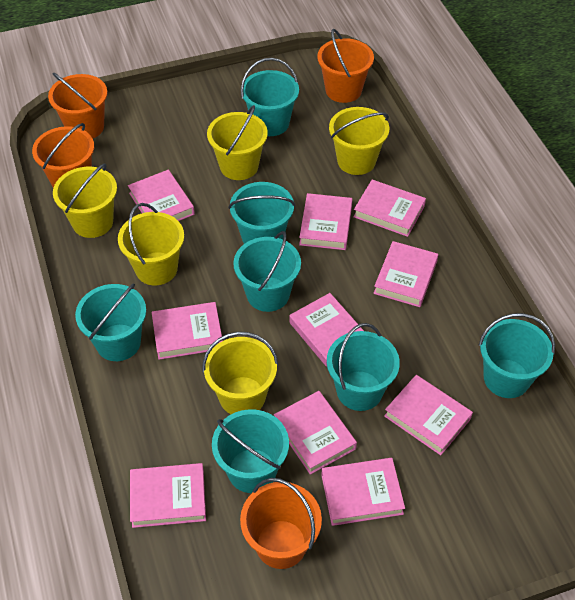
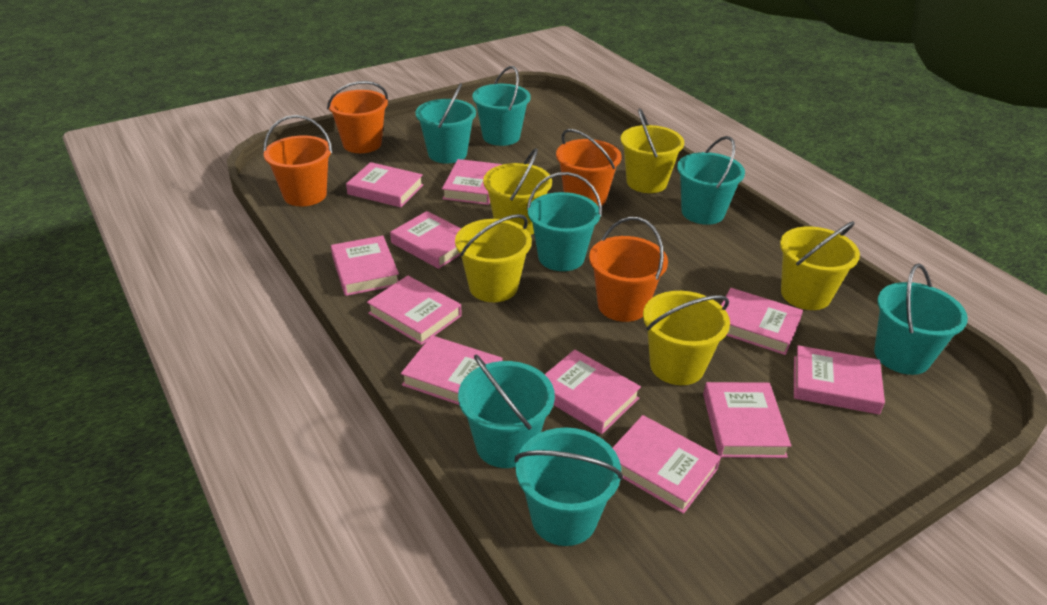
pink book: 10 -> 11

